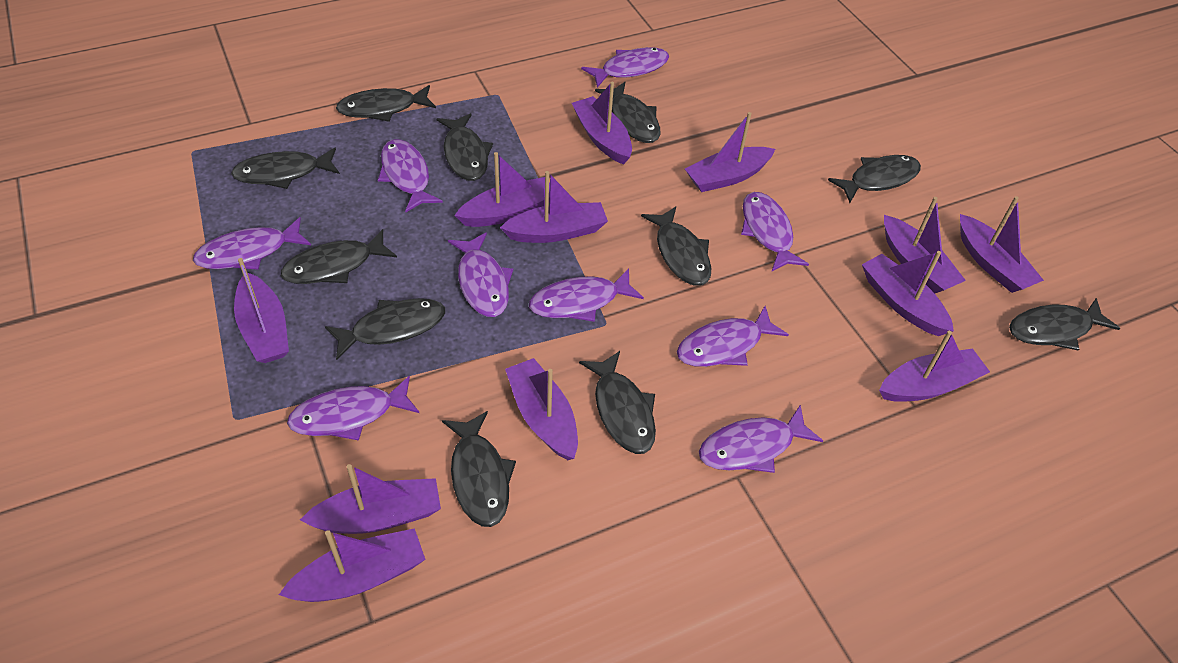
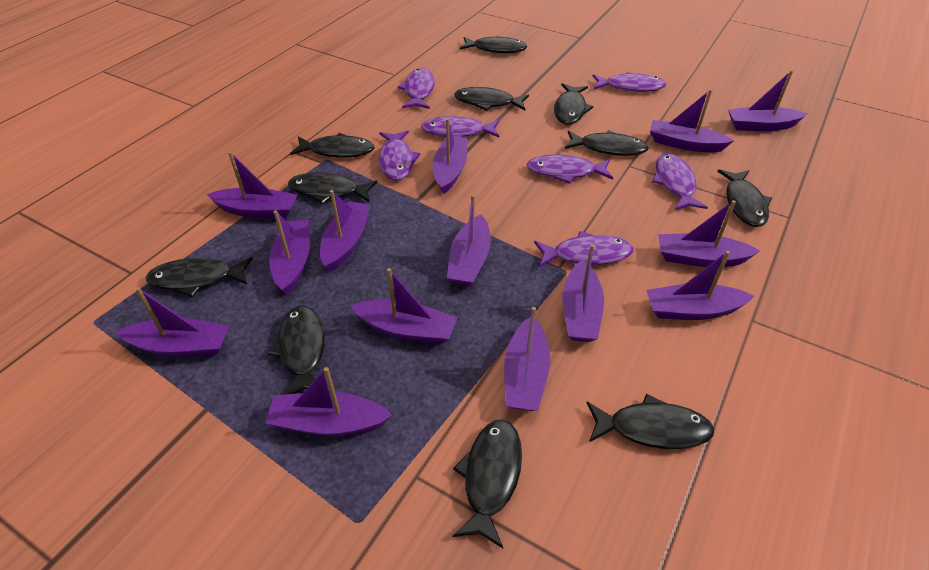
purple boat: 12 -> 14
purple fish: 9 -> 7

